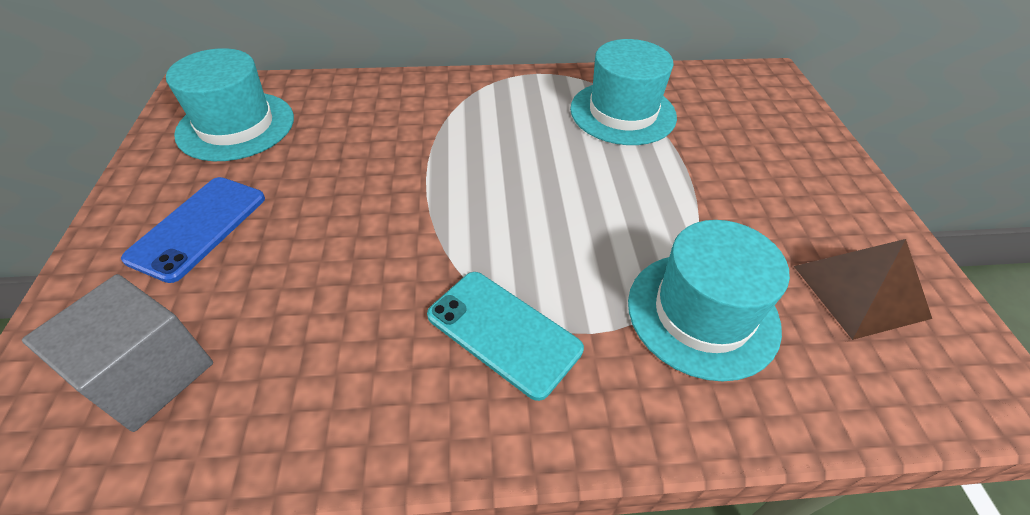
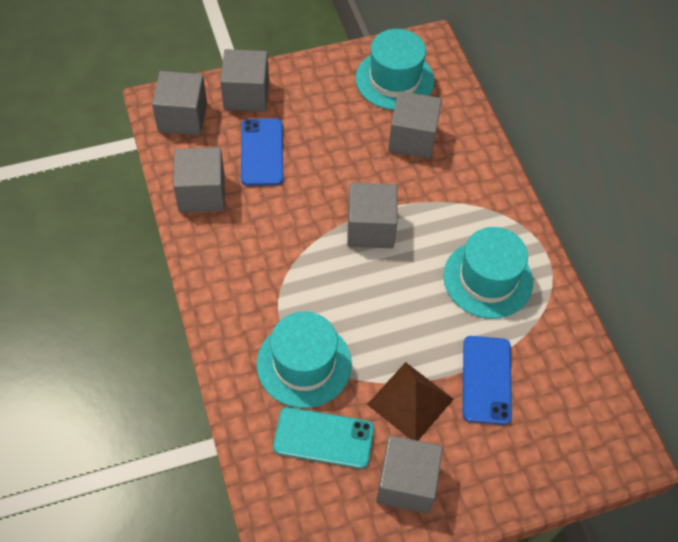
blue phone: 1 -> 2
grey cube: 1 -> 6

